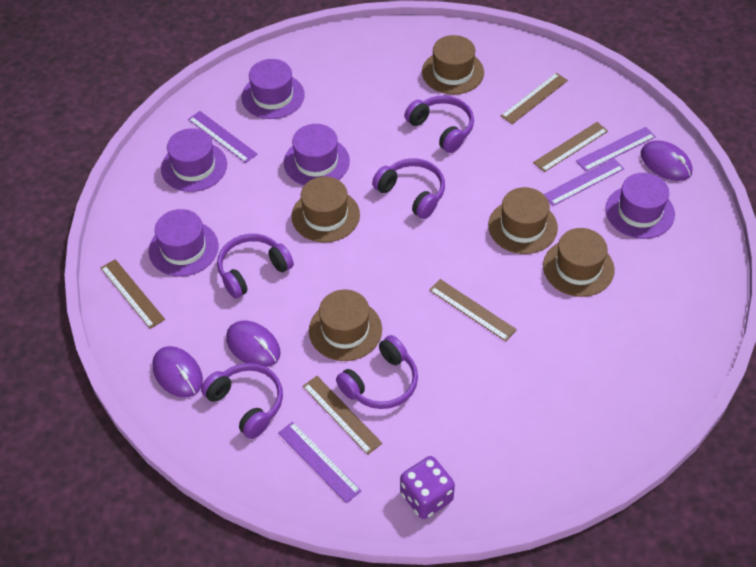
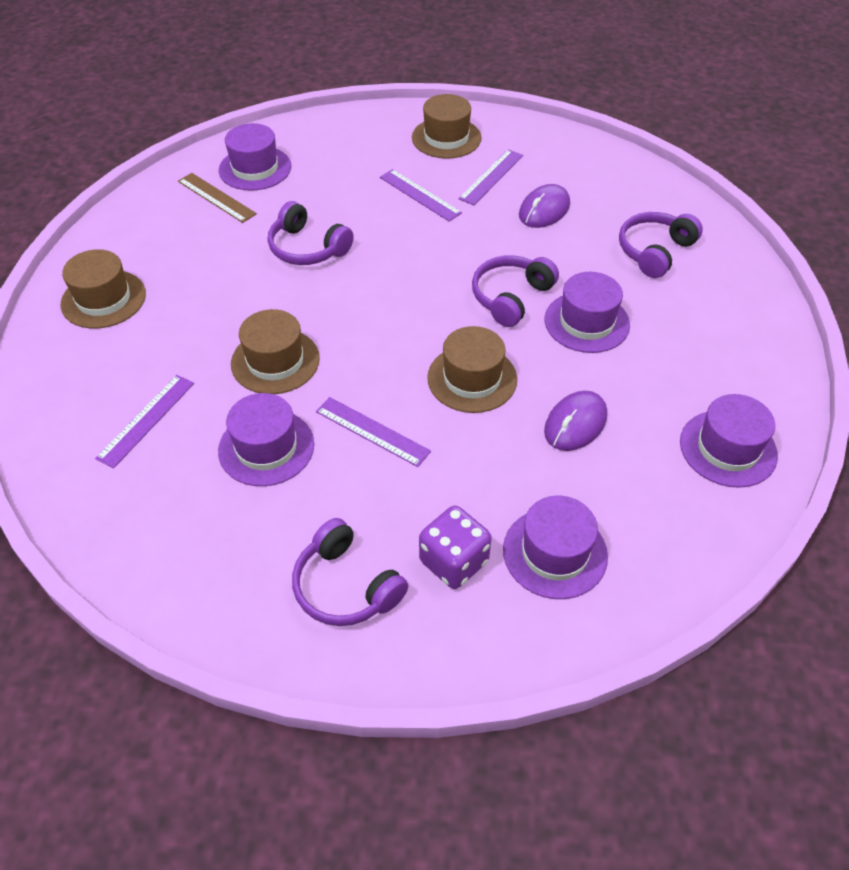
brown hat: 5 -> 4
brown ruler: 5 -> 1
purple headphones: 5 -> 4
purple mouse: 3 -> 2

